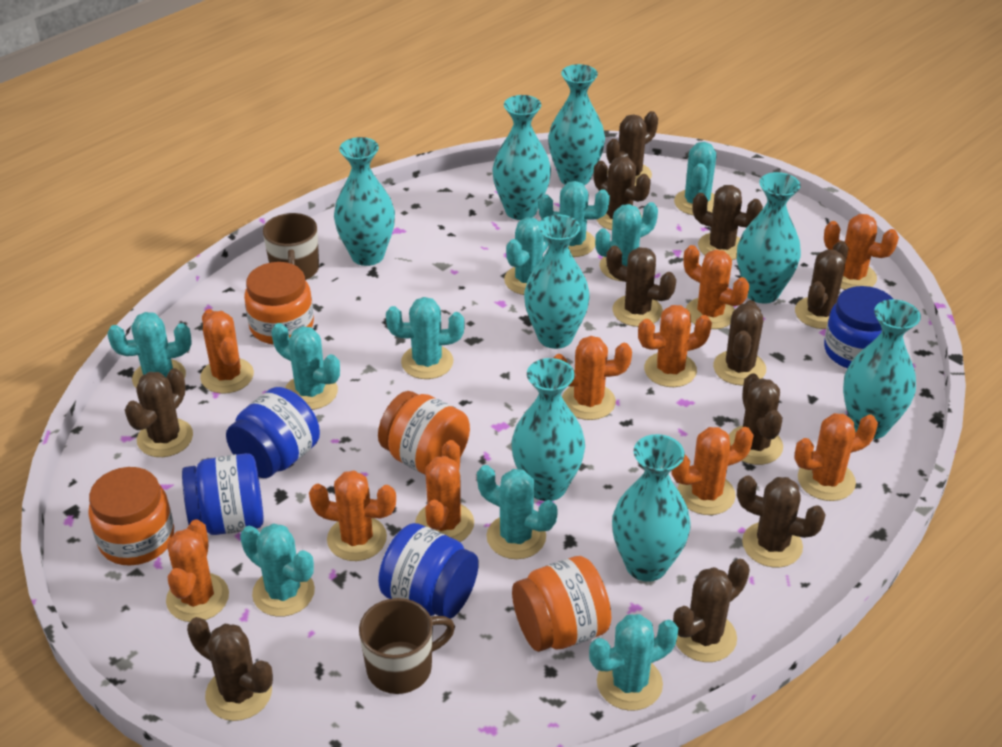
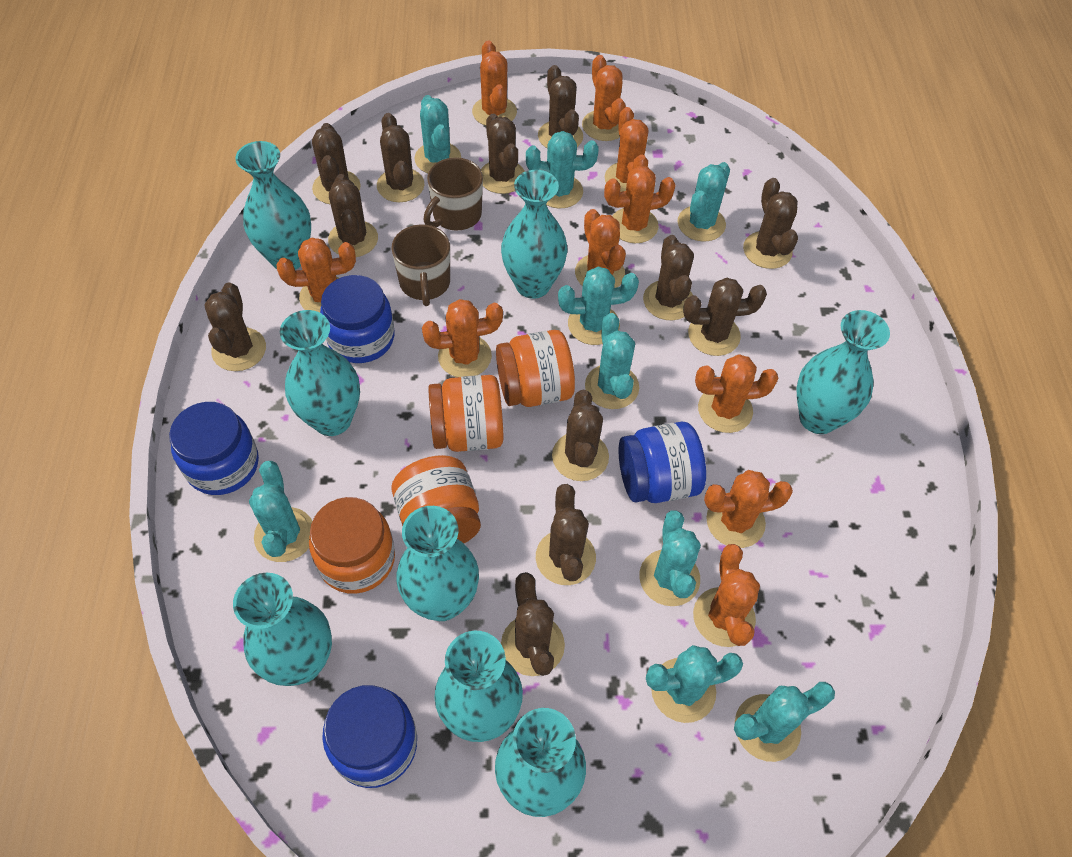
brown cactus: 11 -> 12
turquoise cactus: 10 -> 9

